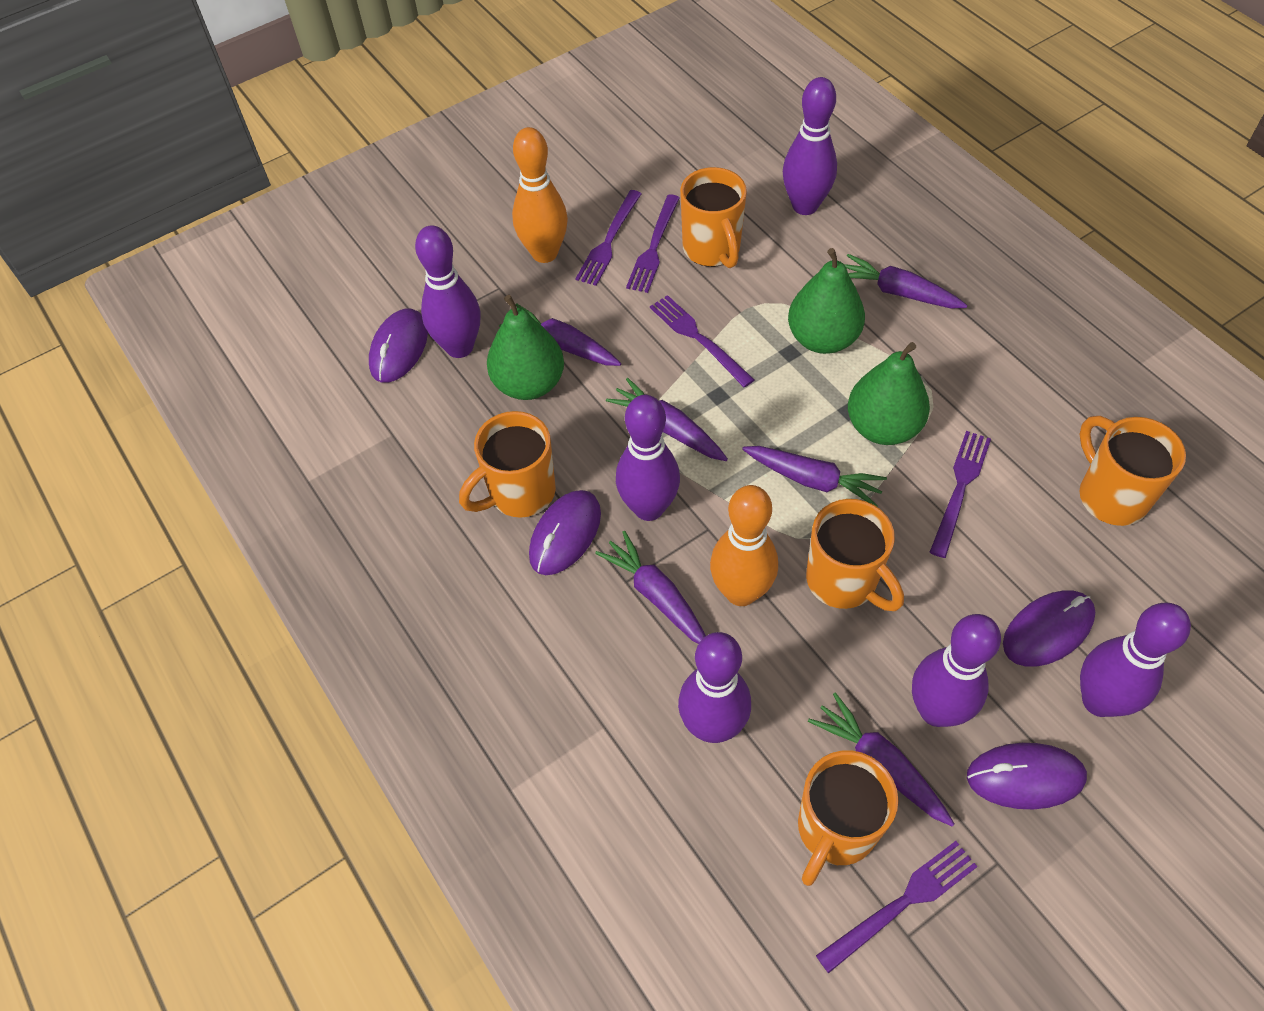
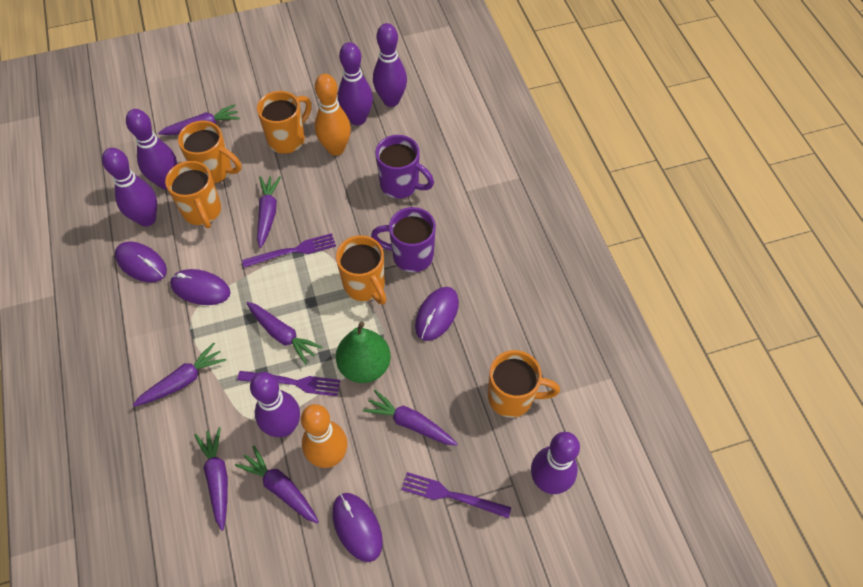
green pear: 3 -> 1
purple carrot: 6 -> 7
purple fork: 5 -> 3
purple mug: 0 -> 2

